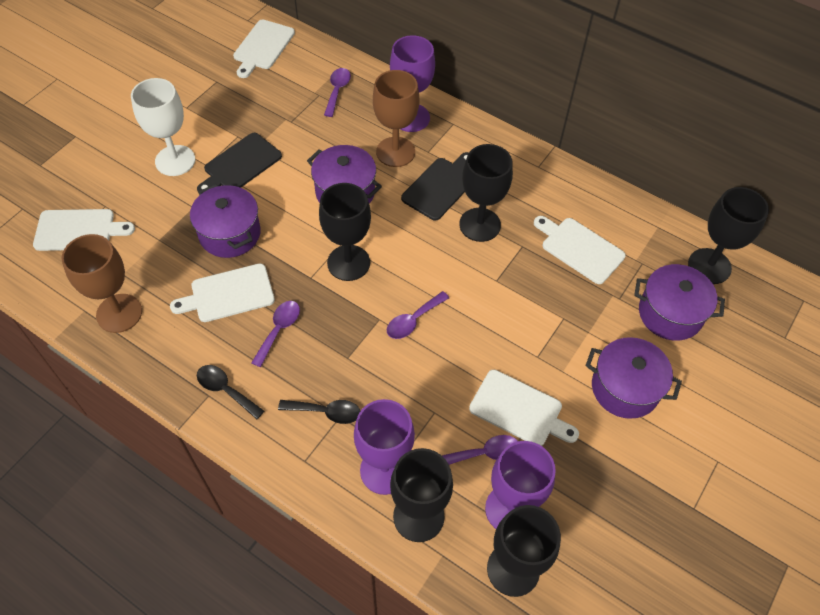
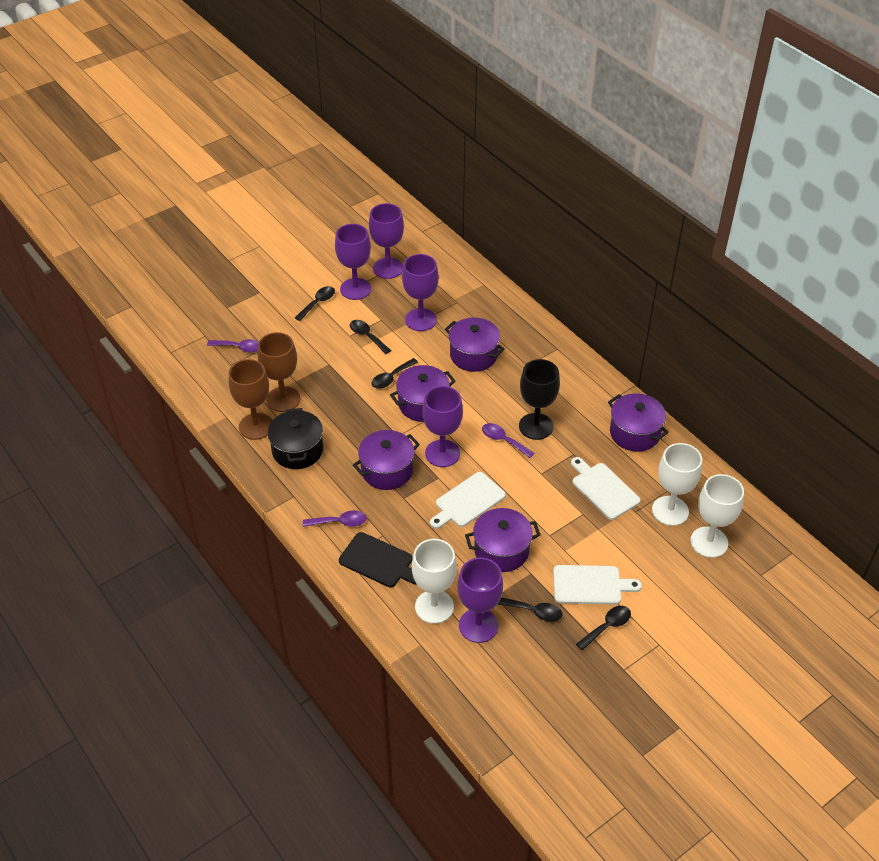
black cutting board: 2 -> 1
black goblet: 5 -> 1
black pot: 0 -> 1
black spoon: 2 -> 5
purple goblet: 3 -> 5
purple pot: 4 -> 5
purple spoon: 4 -> 3
white cutting board: 5 -> 3
white goblet: 1 -> 3

